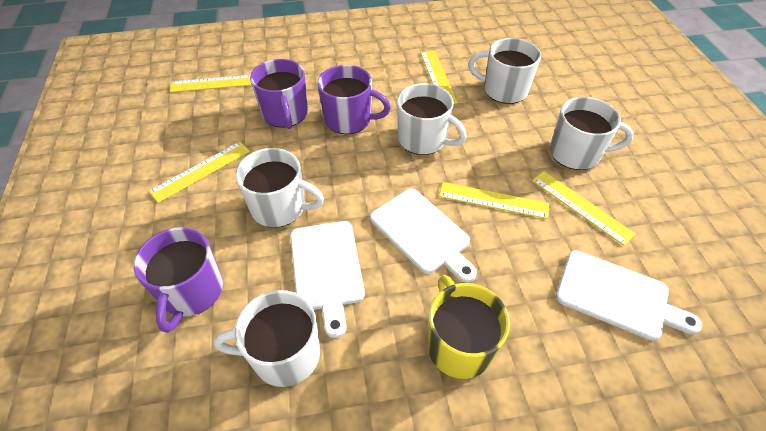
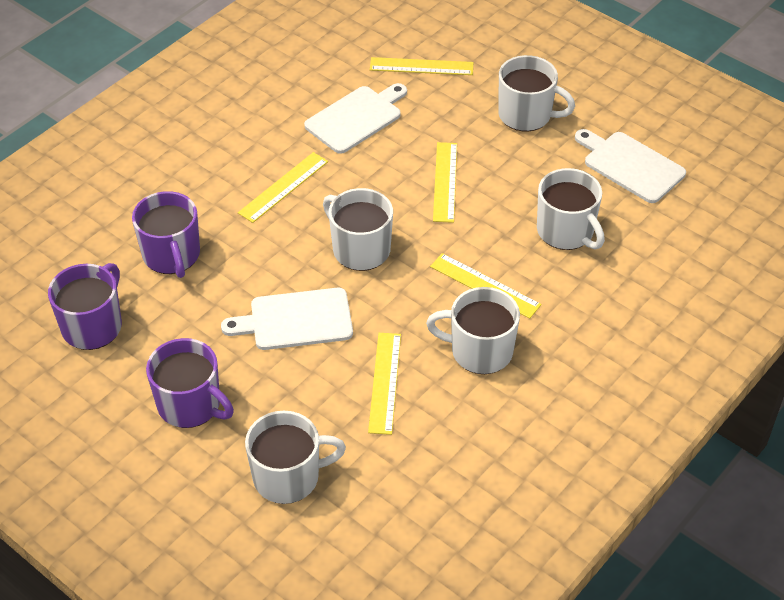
yellow mug: 1 -> 0

